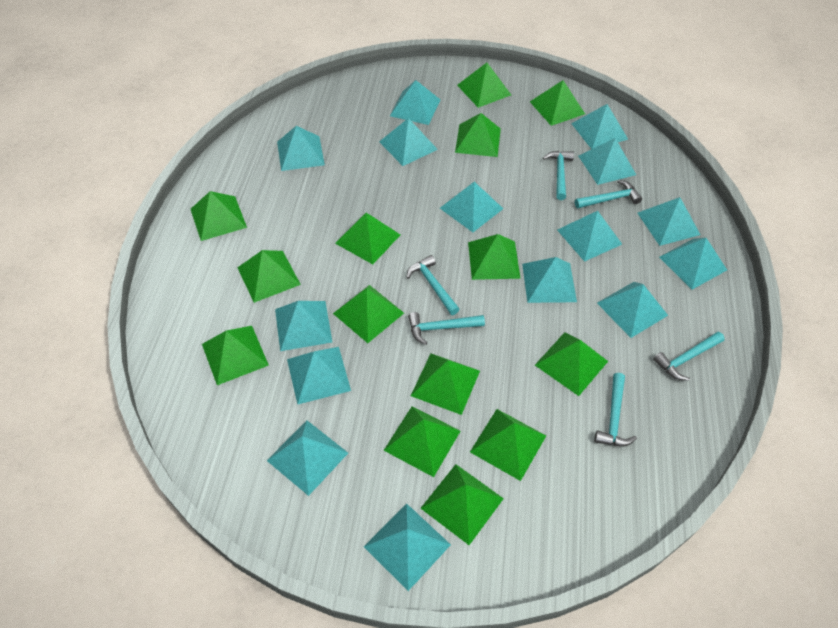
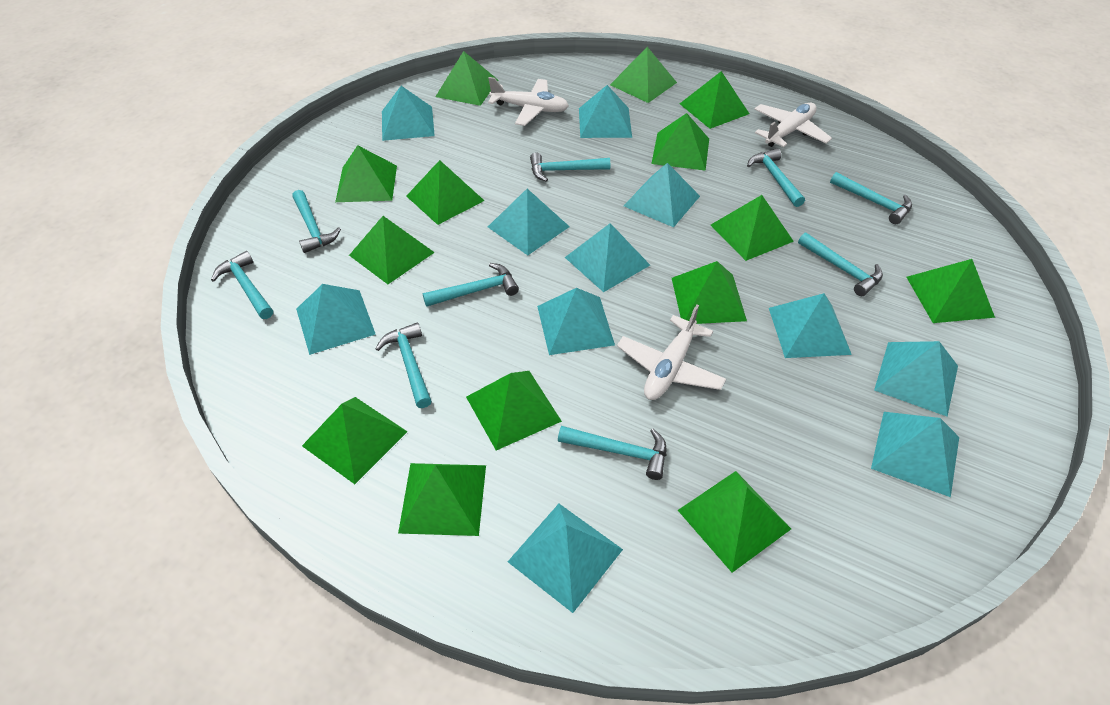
turquoise hammer: 6 -> 9
turquoise pyramid: 15 -> 11
white plane: 0 -> 3

